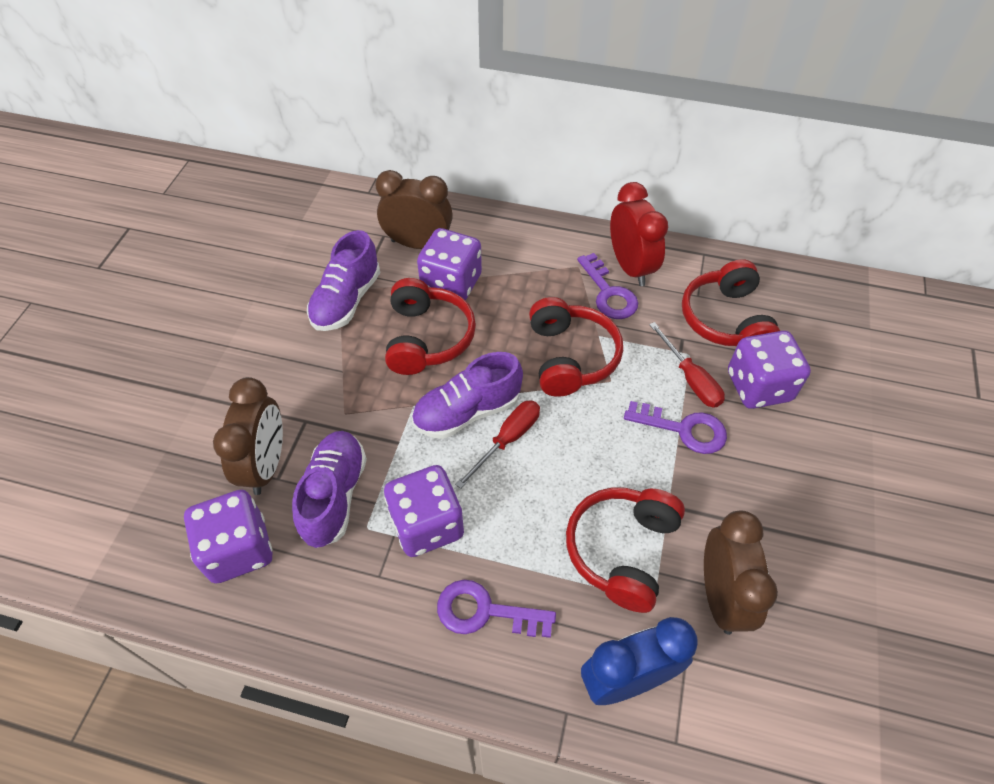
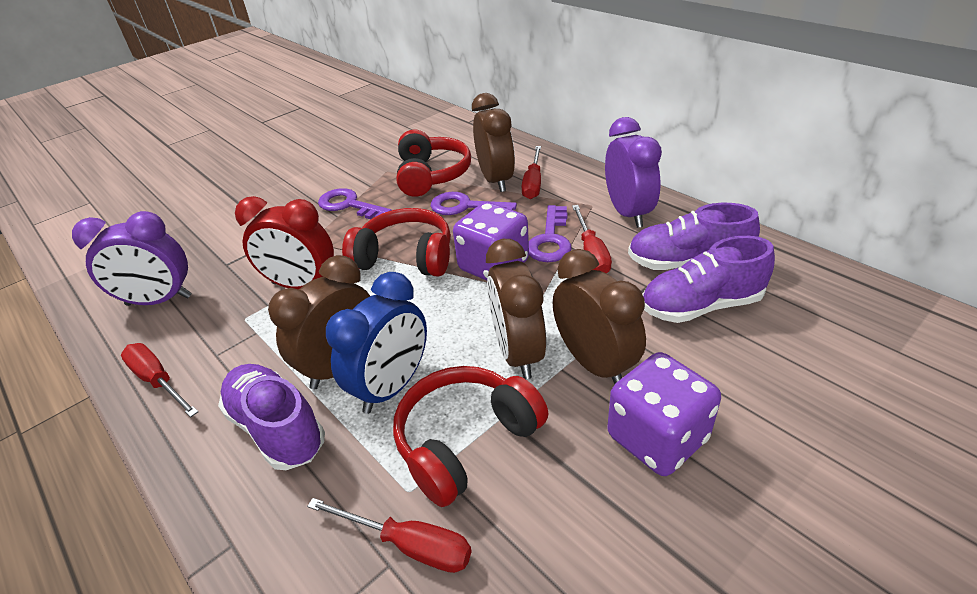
brown clock: 3 -> 4
purple clock: 0 -> 2
purple dice: 4 -> 2
red headphones: 4 -> 3
red screwdriver: 2 -> 4

